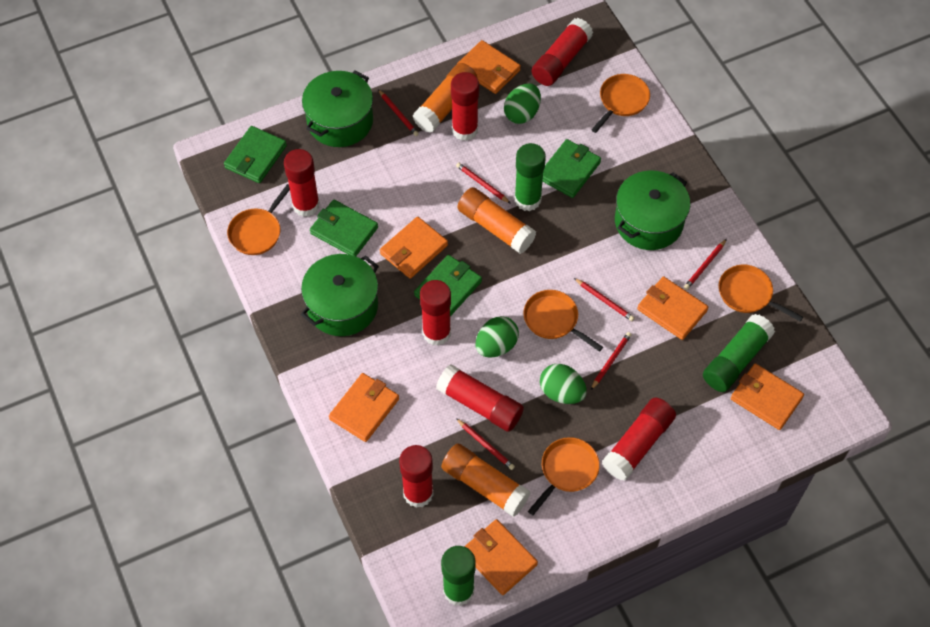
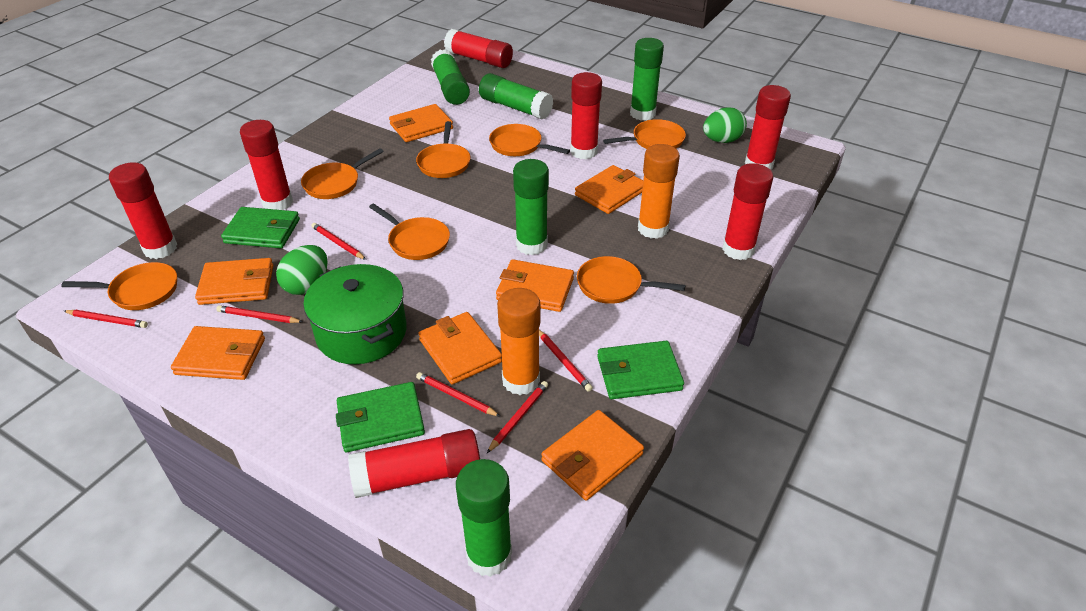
green egg: 3 -> 2
green glue stick: 3 -> 5
green pot: 3 -> 1
green wallet: 4 -> 3
orange glue stick: 3 -> 2
orange pan: 5 -> 7
orange wallet: 6 -> 7

